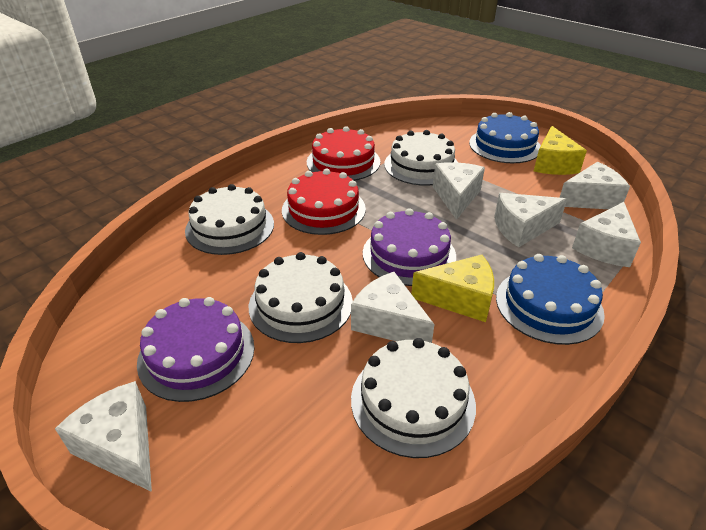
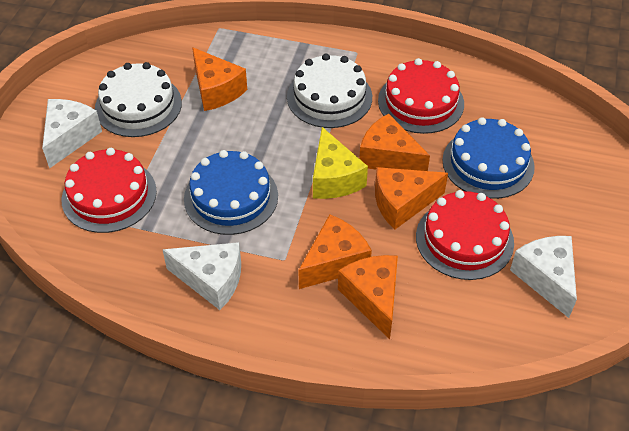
orange cheese: 0 -> 5
purple cake: 2 -> 0
red cake: 2 -> 3
white cake: 4 -> 2
white cheese: 6 -> 3
yellow cheese: 2 -> 1

